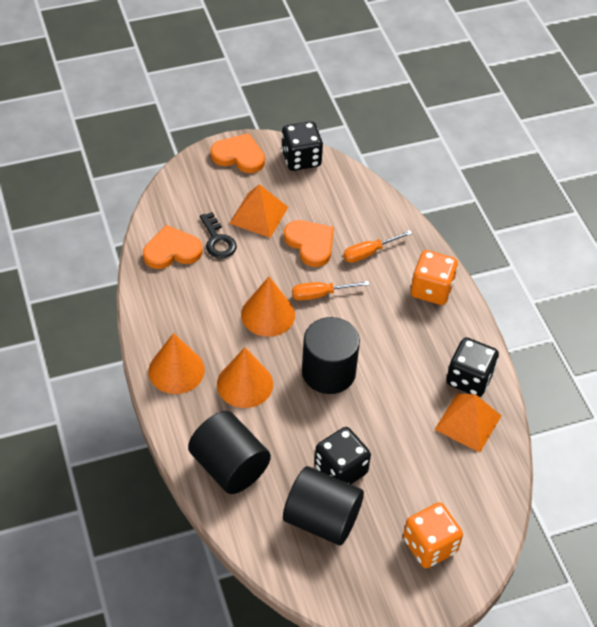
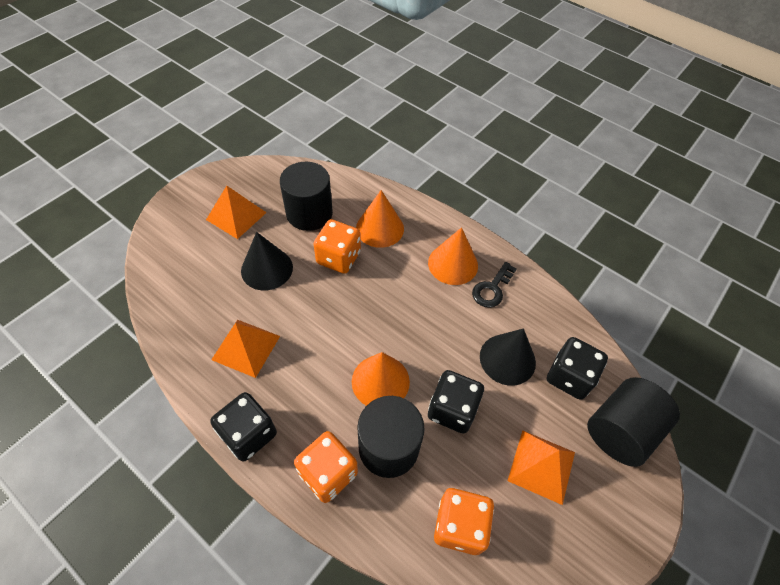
black cone: 0 -> 2
orange dice: 2 -> 3
orange heart: 3 -> 0
orange pyramid: 2 -> 3
orange screwdriver: 2 -> 0

